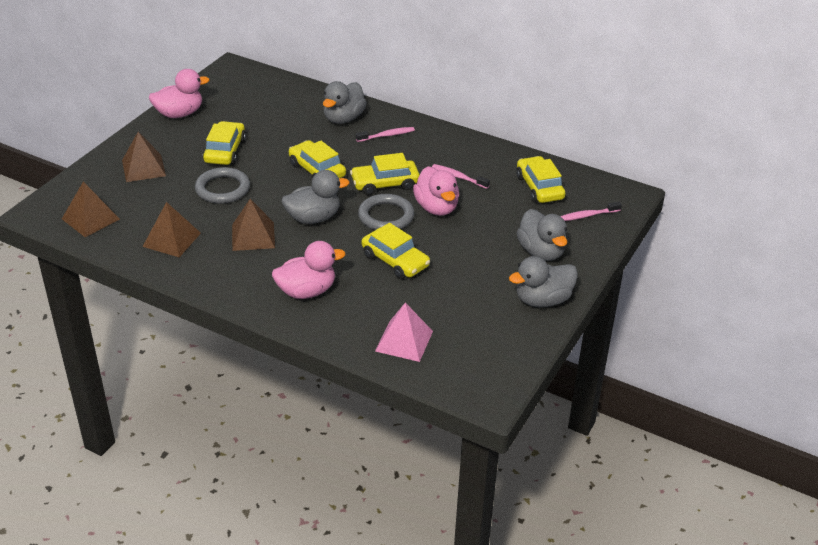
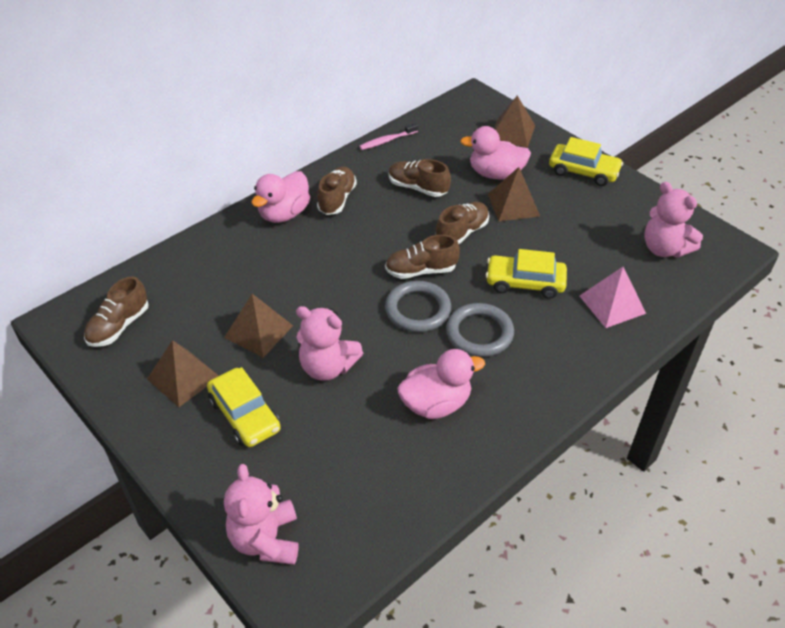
brown shoe: 0 -> 5
grey duck: 4 -> 0
pink teddy bear: 0 -> 3
pink toothbrush: 3 -> 1
yellow car: 5 -> 3

